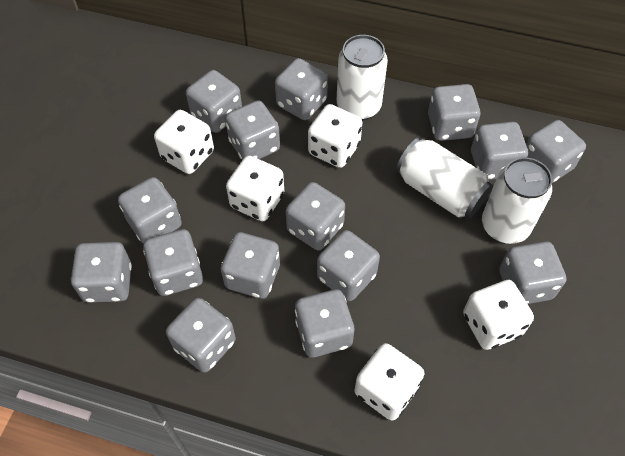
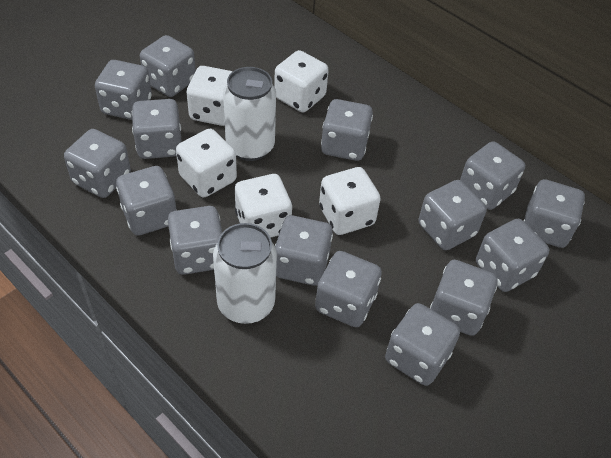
white can: 3 -> 2

